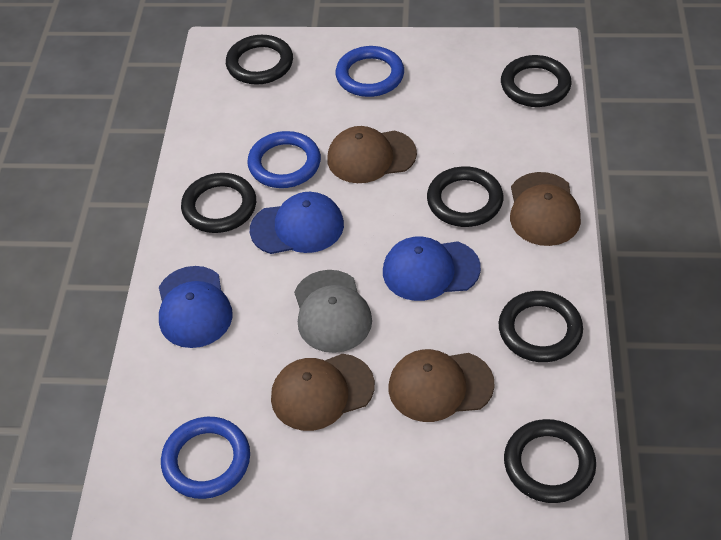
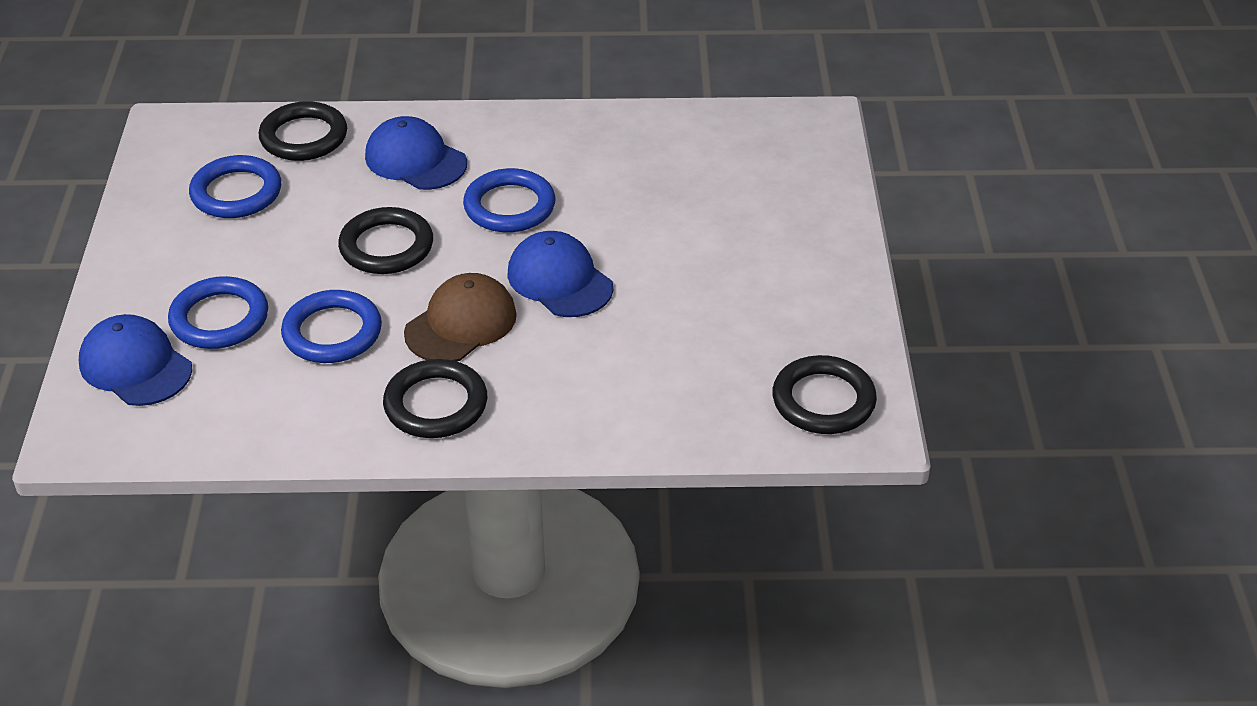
black ring: 6 -> 4
blue ring: 3 -> 4
brown cap: 4 -> 1
grey cap: 1 -> 0

